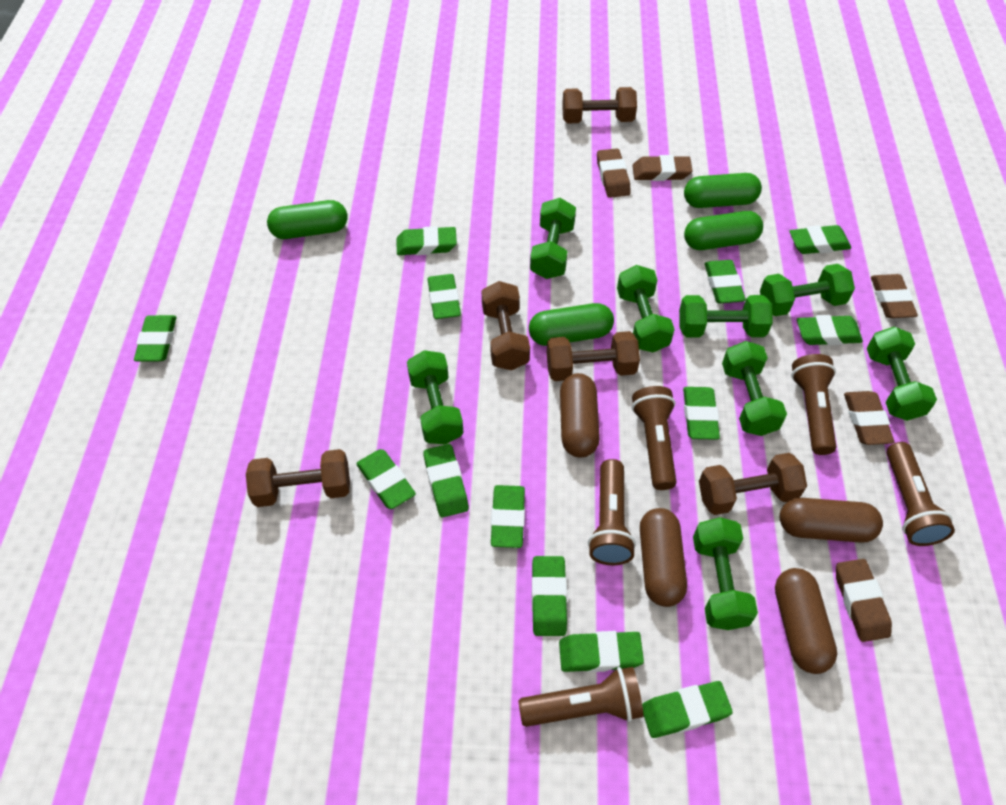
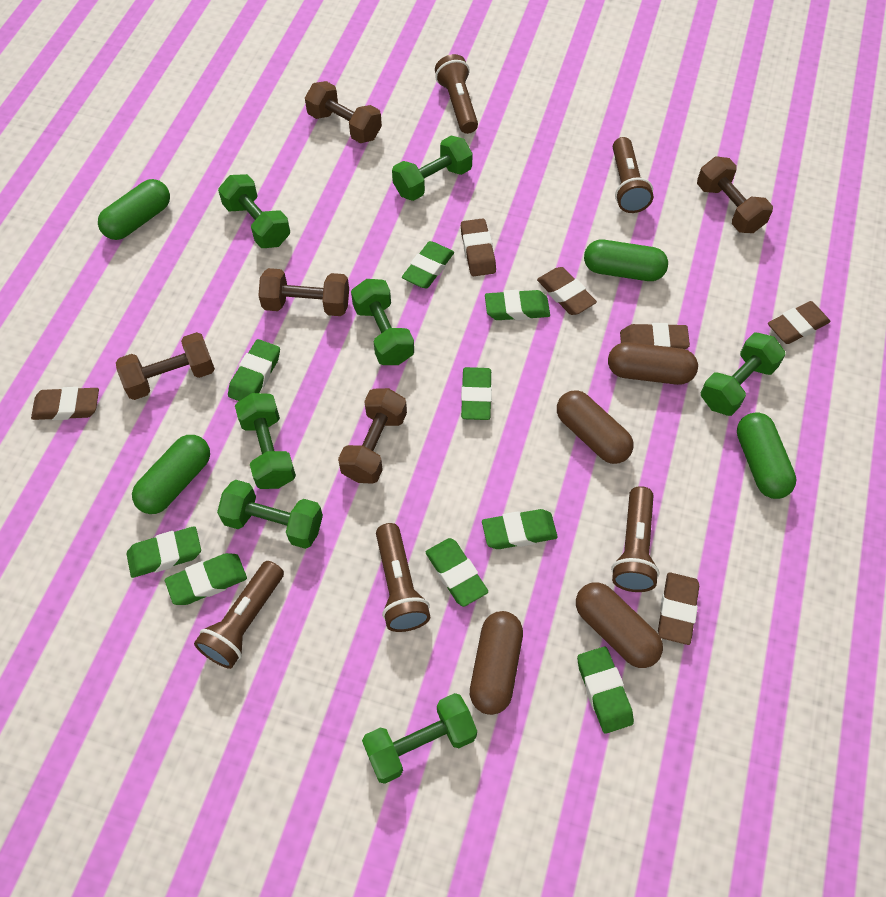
brown eraser: 5 -> 6
green dumbbell: 8 -> 7
green eraser: 13 -> 9

